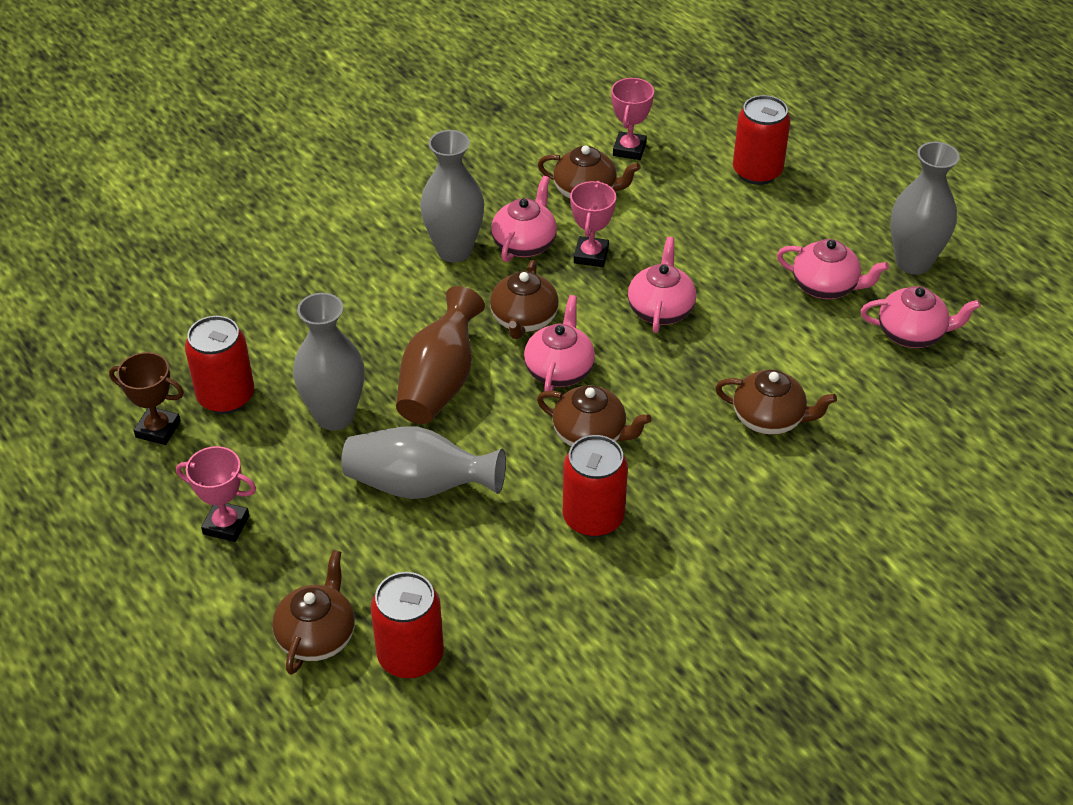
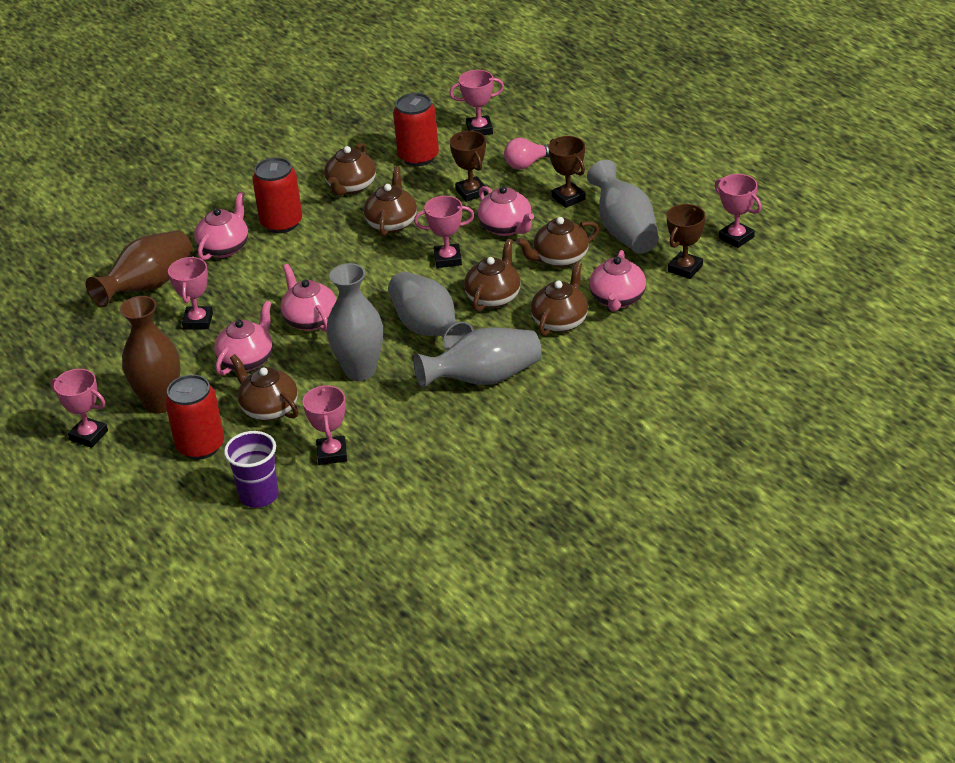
brown teapot: 5 -> 6
brown trophy: 1 -> 3
brown vase: 1 -> 2
pink light bulb: 0 -> 1
pink trophy: 3 -> 6
purple cup: 0 -> 1
red can: 4 -> 3

